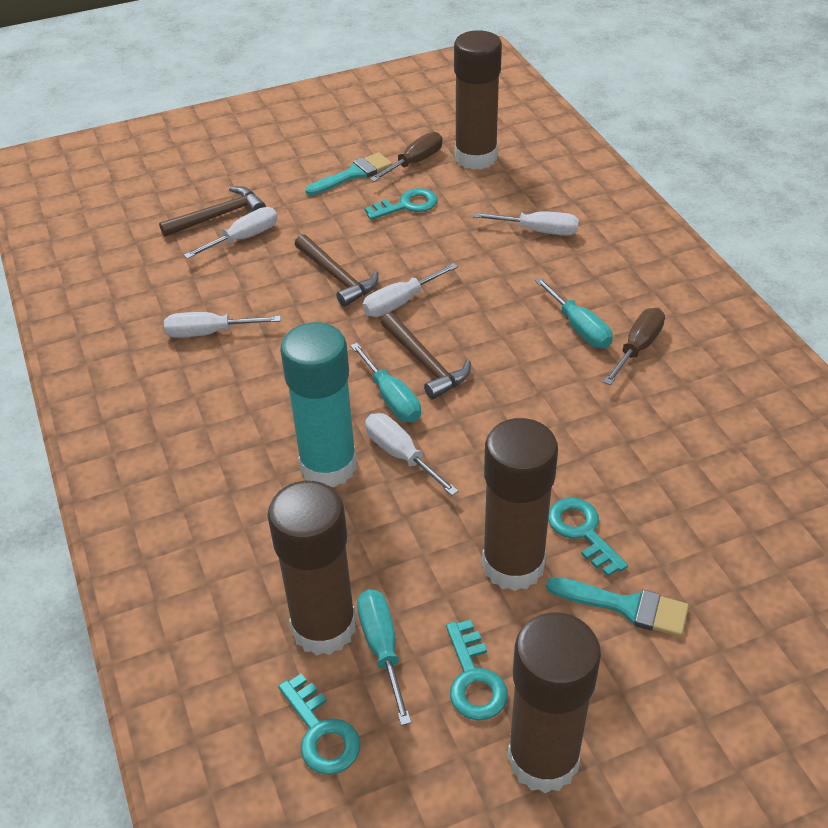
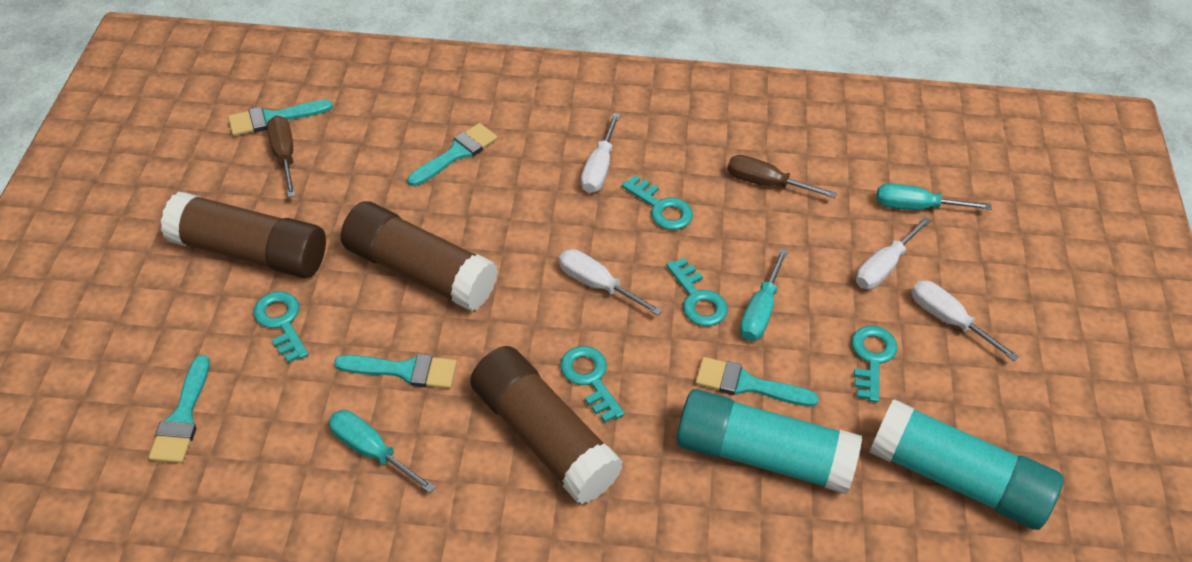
brown glue stick: 4 -> 3
brown hammer: 3 -> 0
turquoise brush: 2 -> 5
turquoise glue stick: 1 -> 2
turquoise key: 4 -> 5
white screwdriver: 5 -> 4

